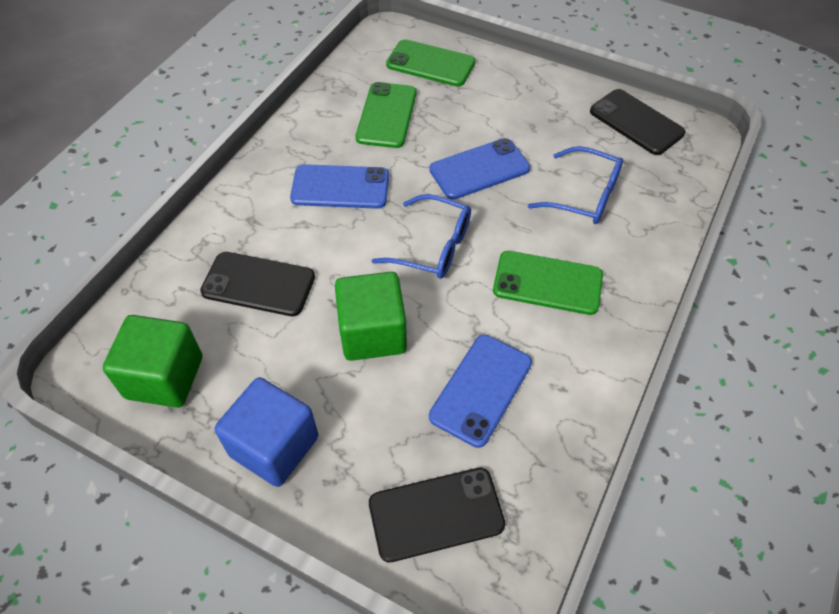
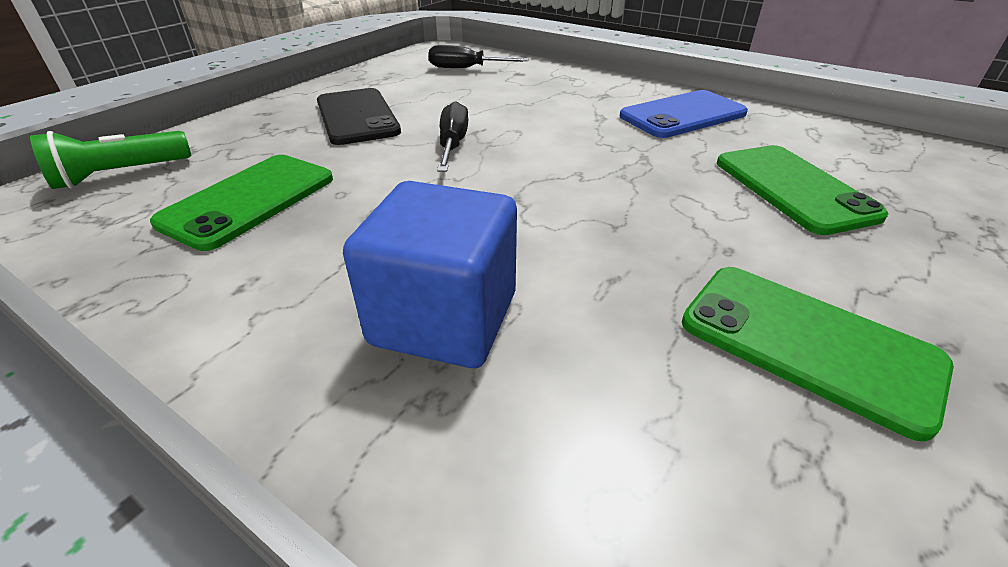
black phone: 3 -> 1
black screwdriver: 0 -> 2
blue glasses: 2 -> 0
blue phone: 3 -> 1
green cube: 2 -> 0
green flashlight: 0 -> 1

